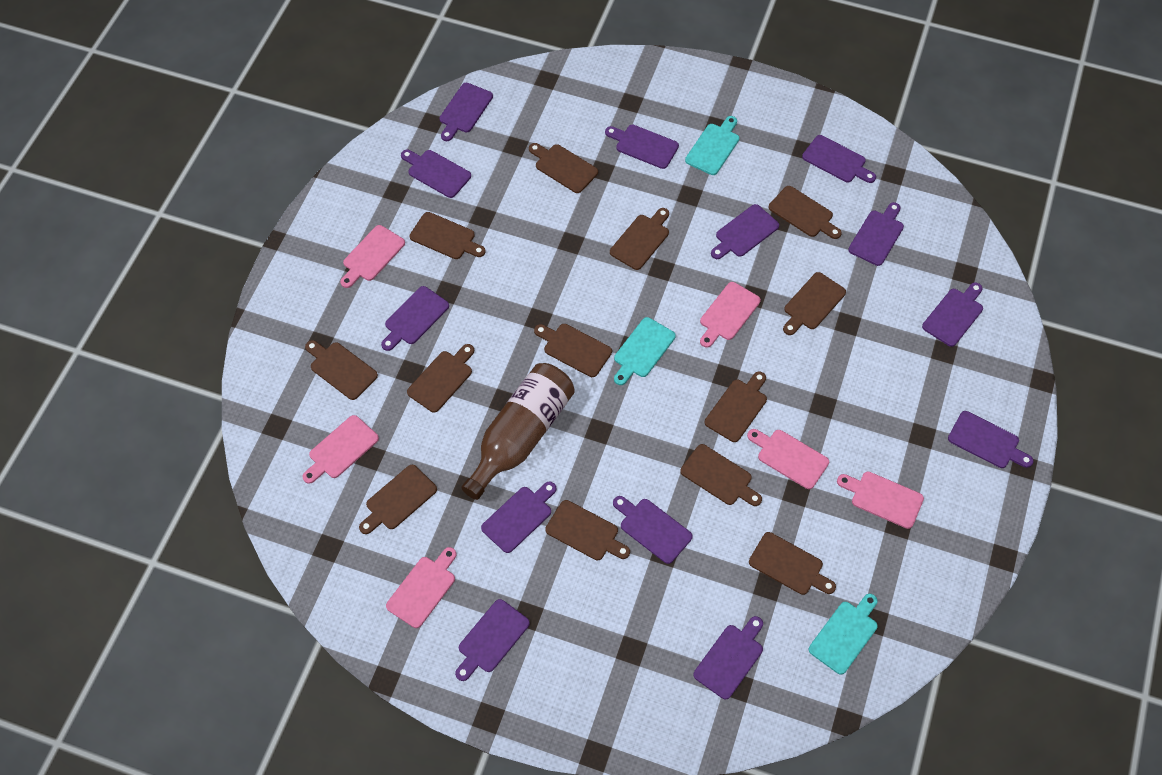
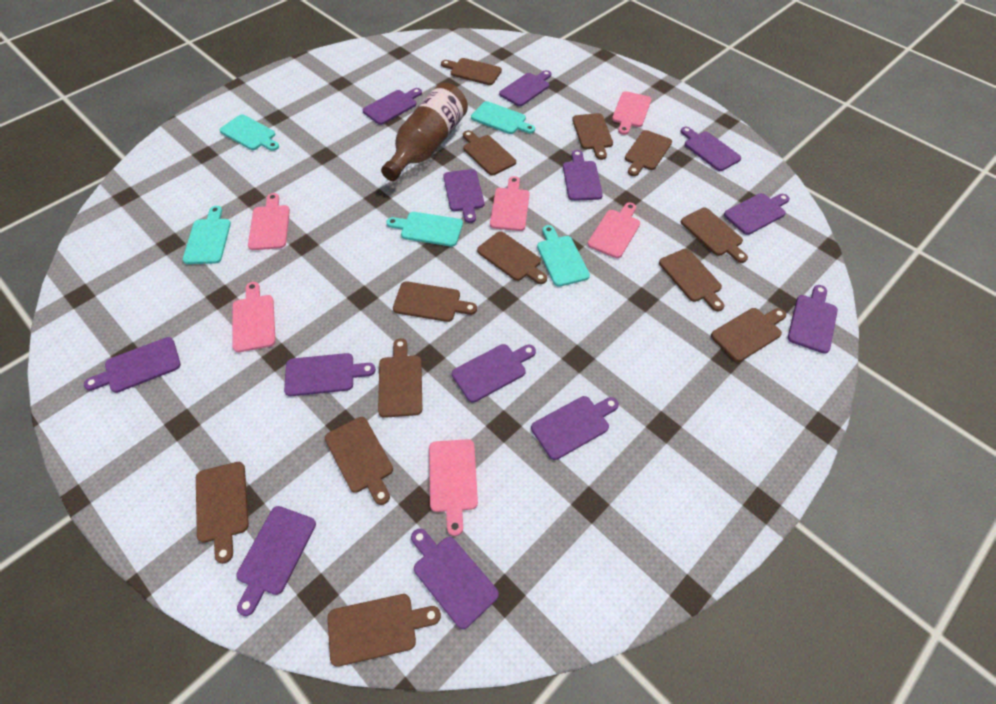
turquoise cutting board: 3 -> 5

